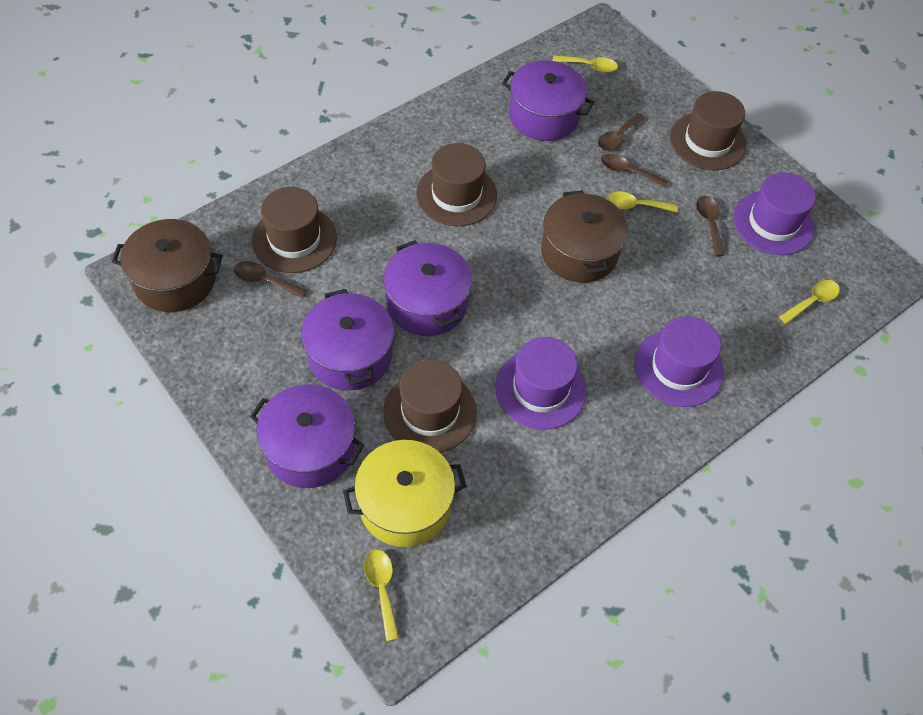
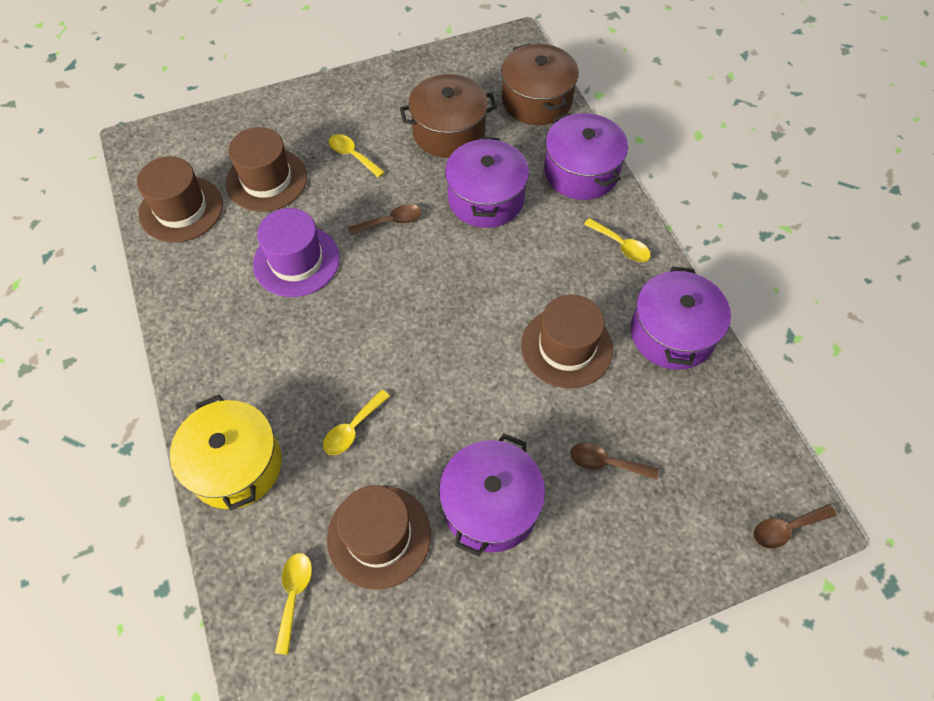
brown spoon: 4 -> 3
purple hat: 3 -> 1

